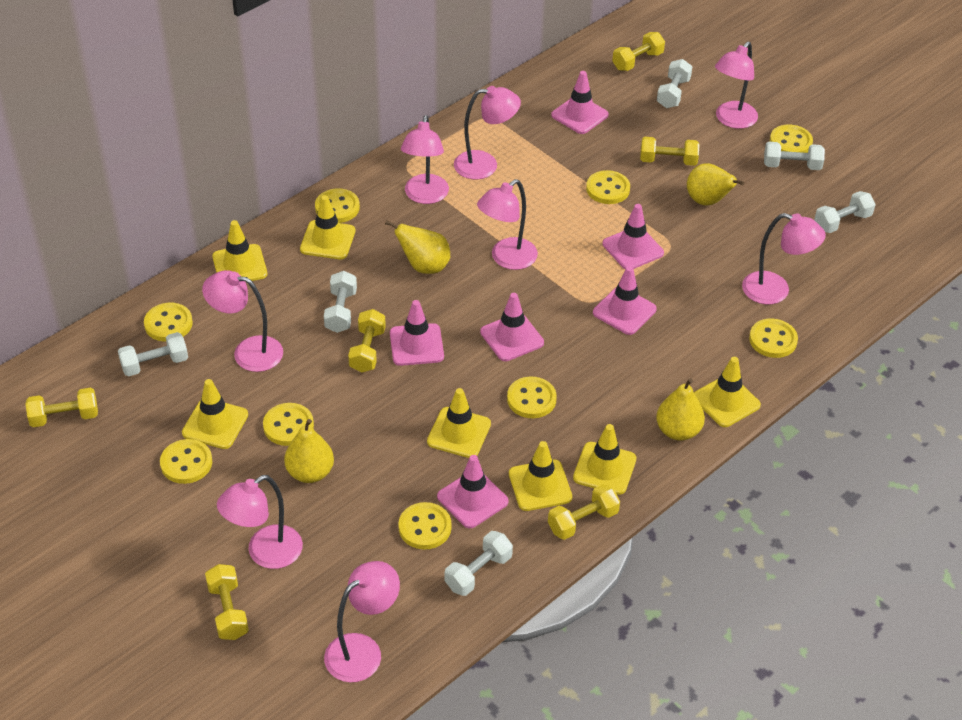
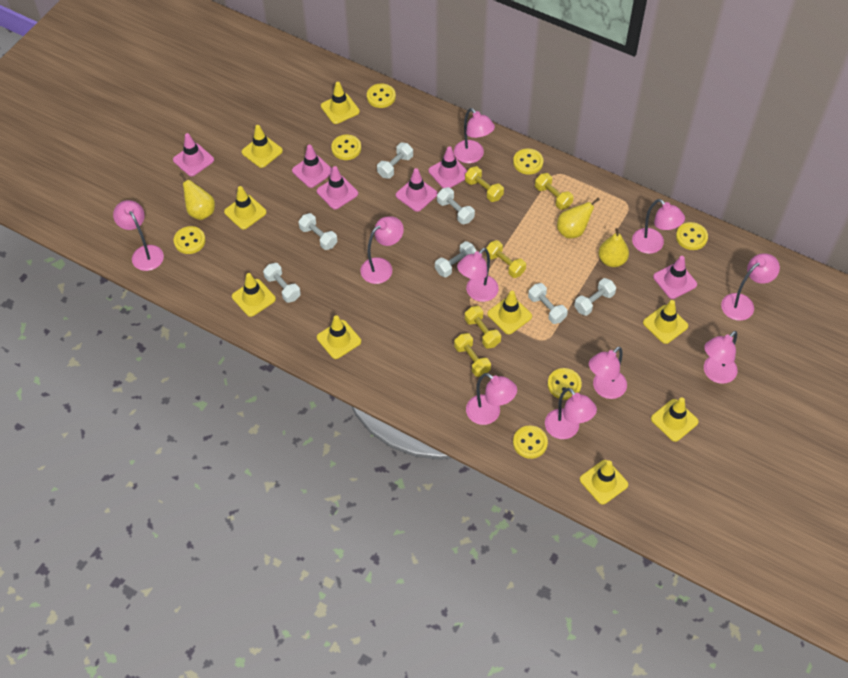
pink lamp: 8 -> 10
white dumbbell: 6 -> 7
yellow button: 9 -> 7
yellow dumbbell: 6 -> 5
yellow pear: 4 -> 3
yellow traffic cone: 7 -> 9

